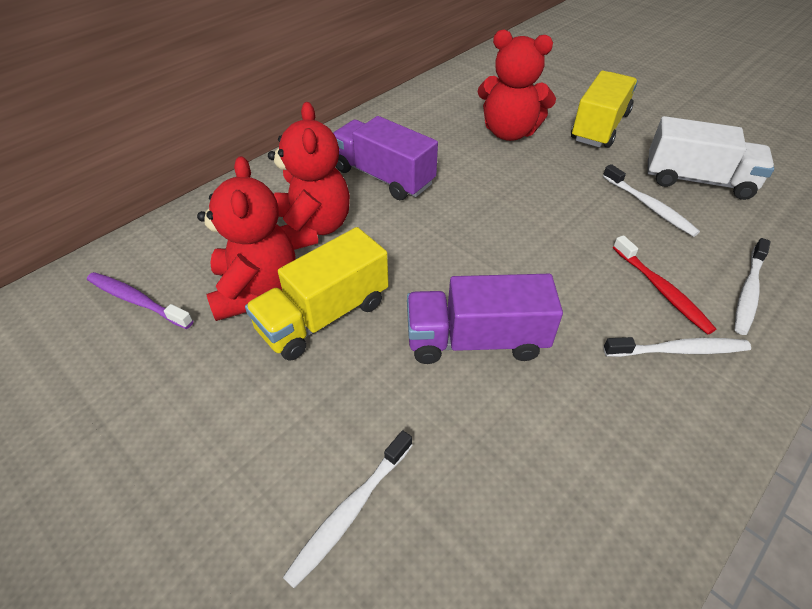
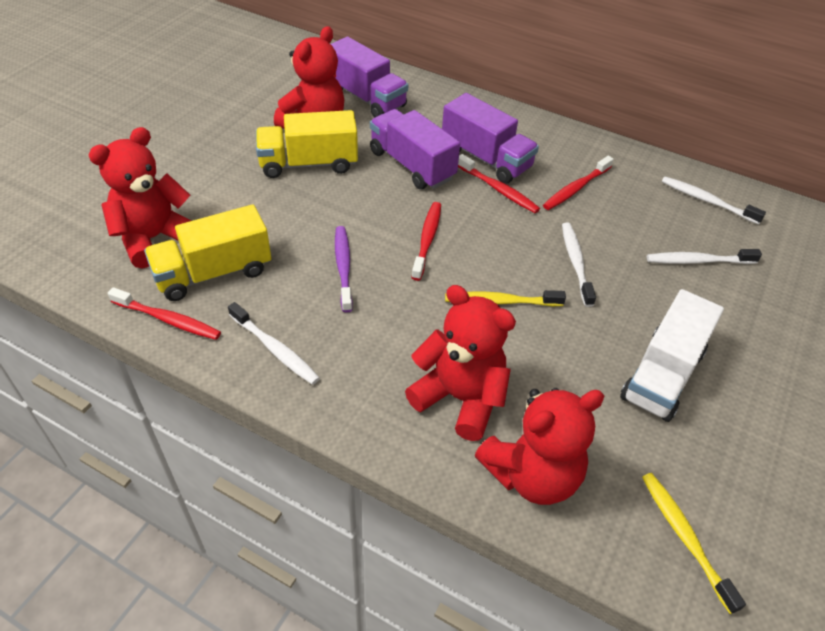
purple truck: 2 -> 3
red teddy bear: 3 -> 4
red toothbrush: 1 -> 4
yellow toothbrush: 0 -> 2

